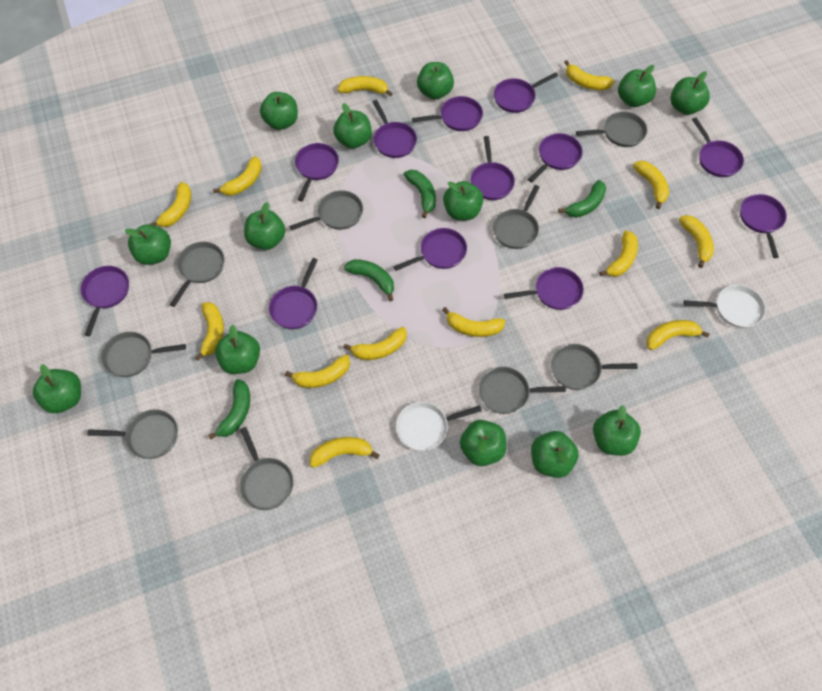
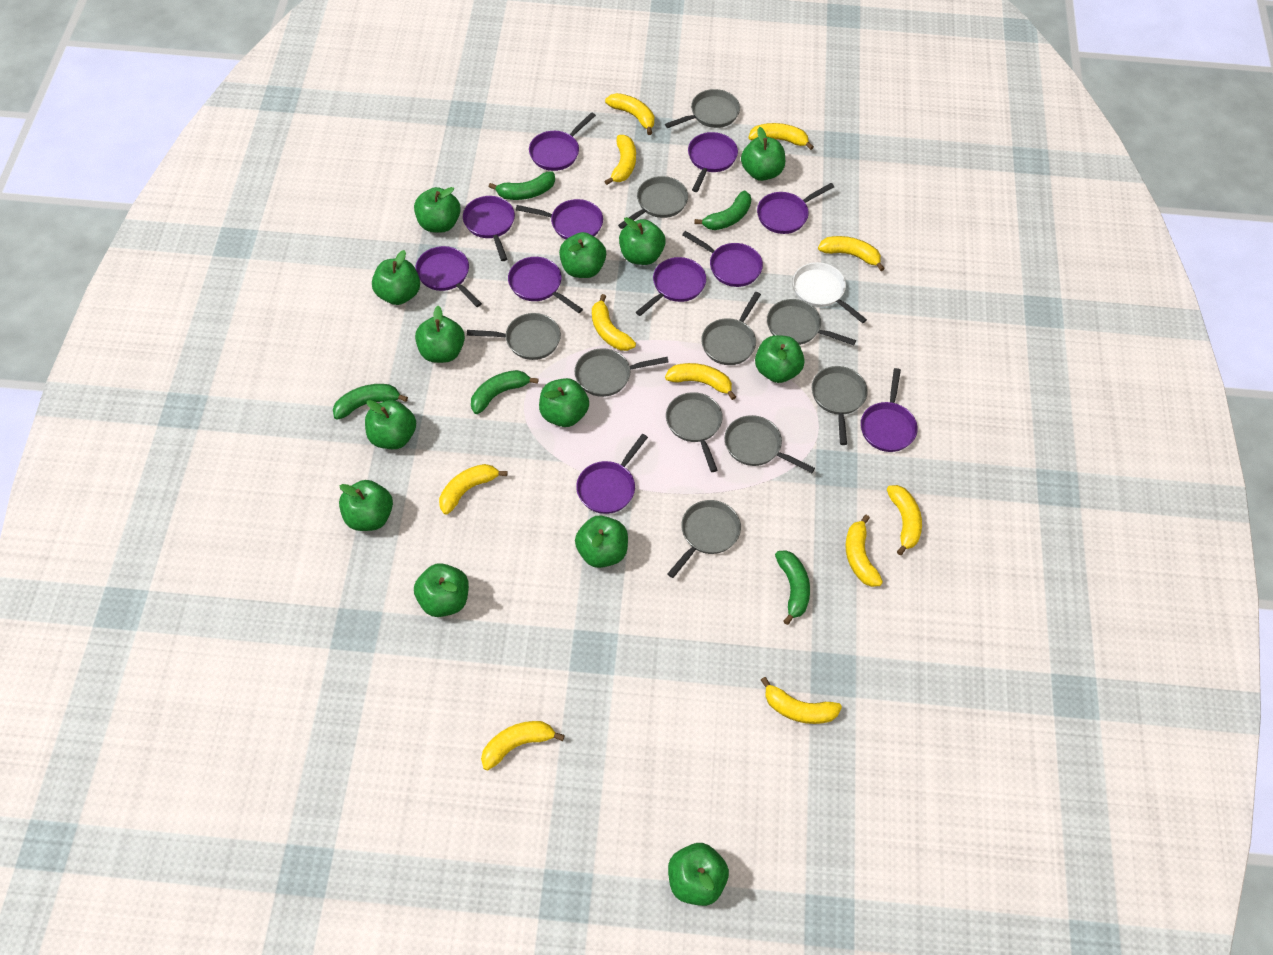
green banana: 4 -> 5
grey pan: 9 -> 10
purple pan: 12 -> 11
white pan: 2 -> 1
yellow banana: 13 -> 11

